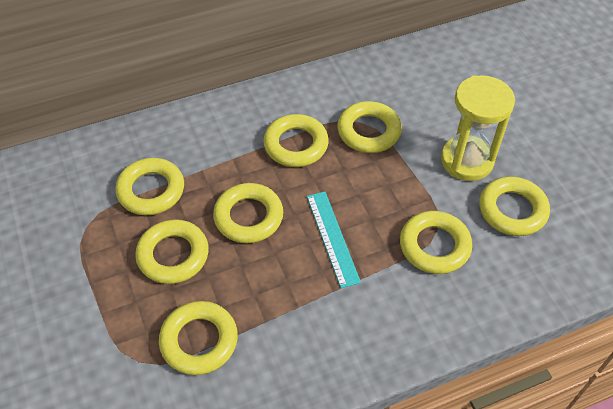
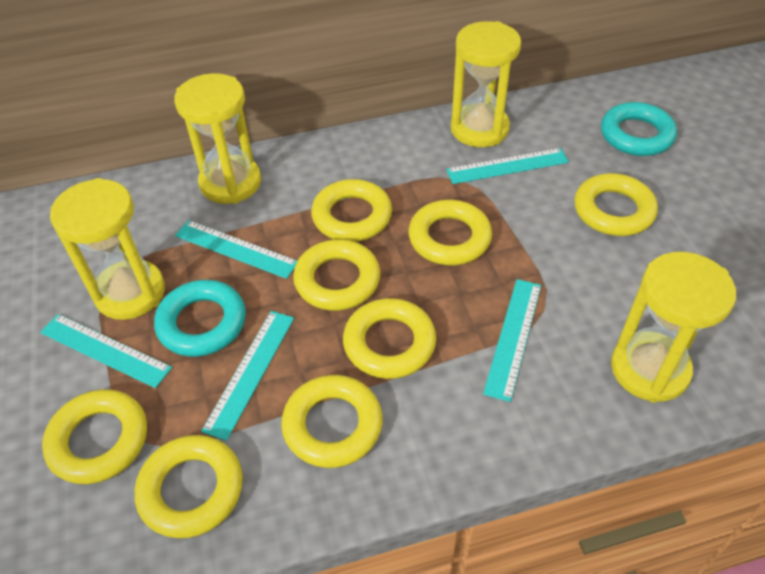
turquoise ring: 0 -> 2
turquoise ruler: 1 -> 5
yellow hourglass: 1 -> 4

